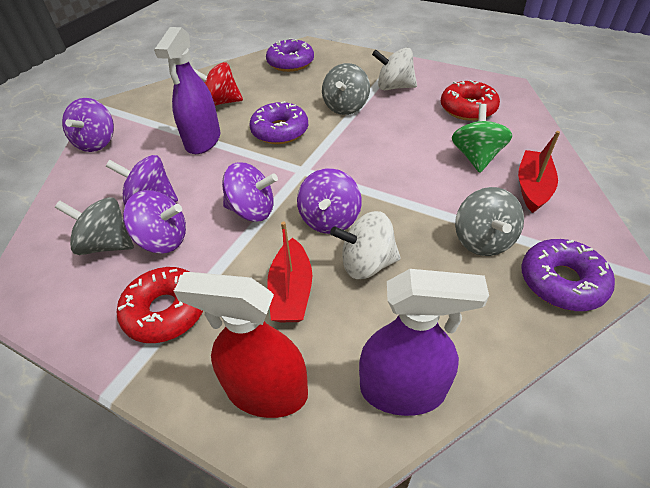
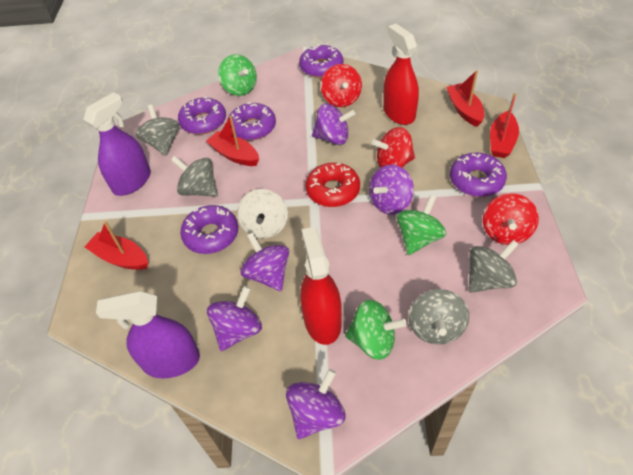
green spinning top: 1 -> 3
grey spinning top: 3 -> 4
purple donut: 3 -> 5
red boat: 2 -> 4
red donut: 2 -> 1
red spinning top: 1 -> 3
red spray bottle: 1 -> 2
white spinning top: 2 -> 1

